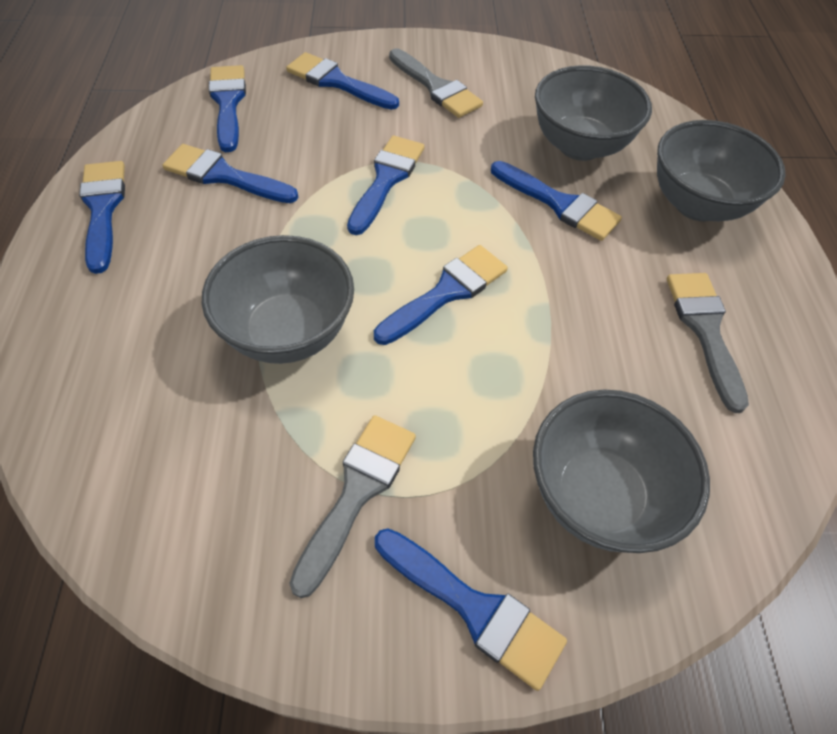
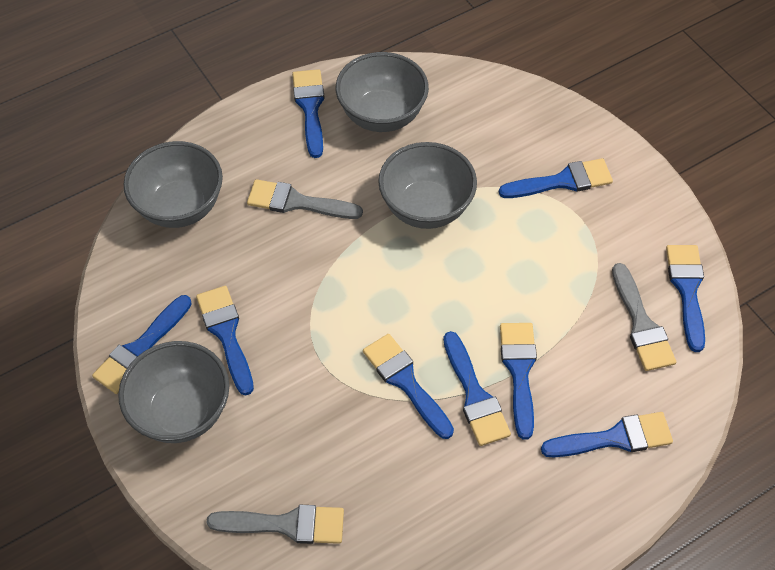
blue brush: 8 -> 9

